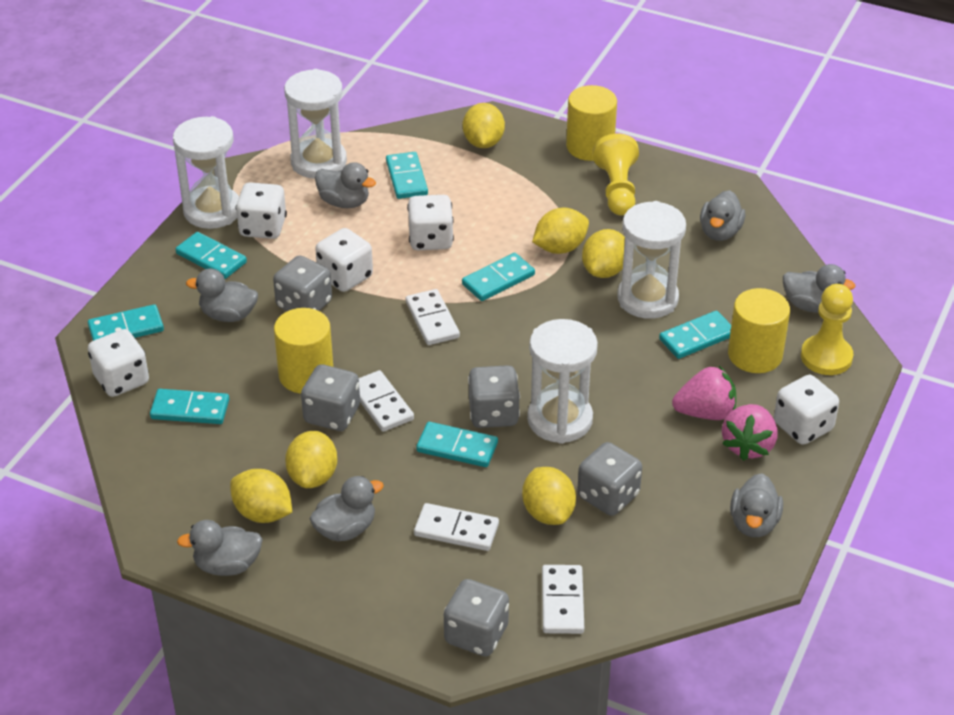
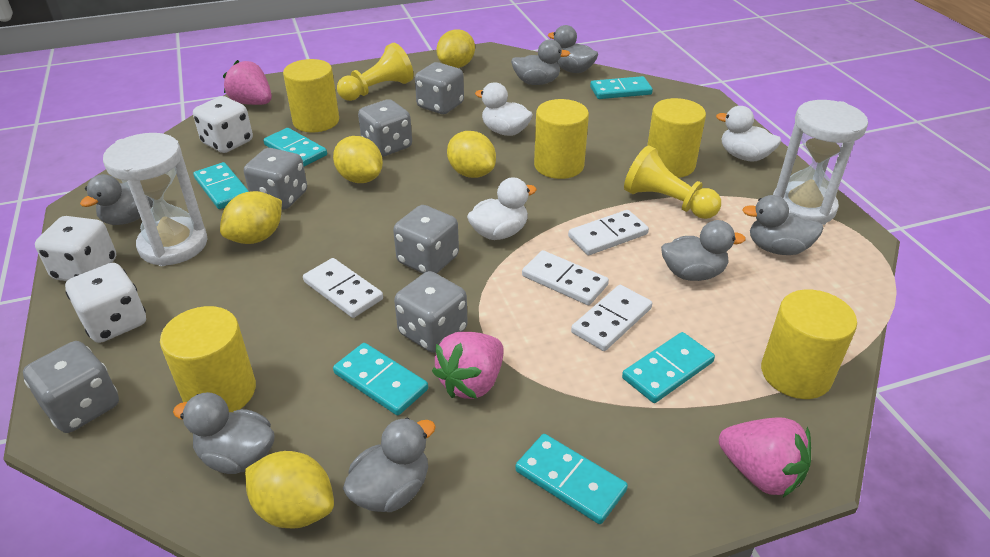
grey dice: 5 -> 6
pink strawberry: 2 -> 3
turquoise domino: 7 -> 6
white dice: 5 -> 3
white duck: 0 -> 3
white hourglass: 4 -> 2
yellow cylinder: 3 -> 5
yellow lemon: 6 -> 5

